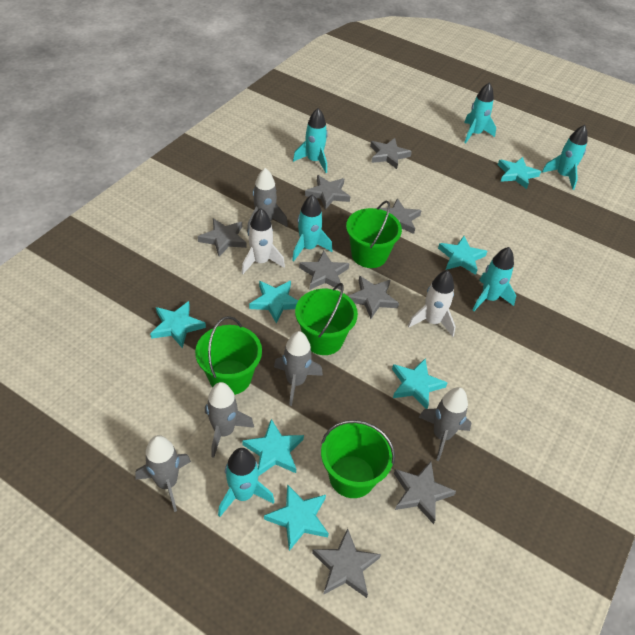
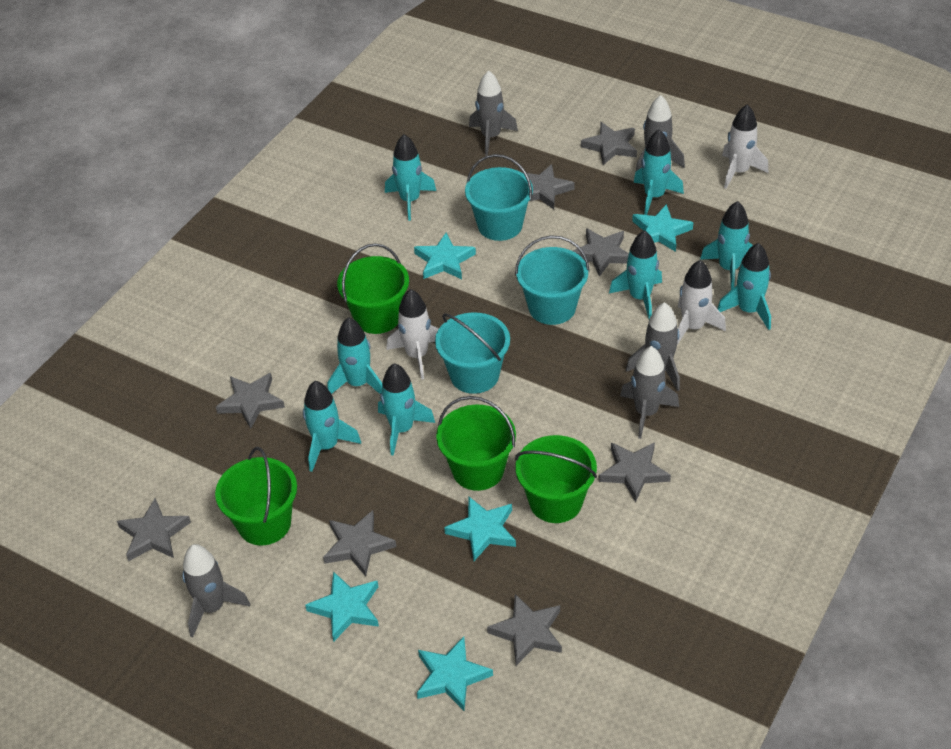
turquoise bucket: 0 -> 3
turquoise rocket: 6 -> 8
turquoise star: 7 -> 5
white rocket: 2 -> 3

